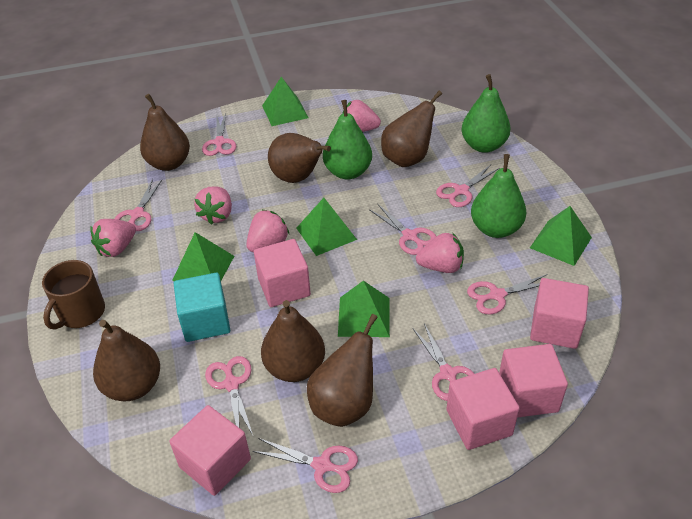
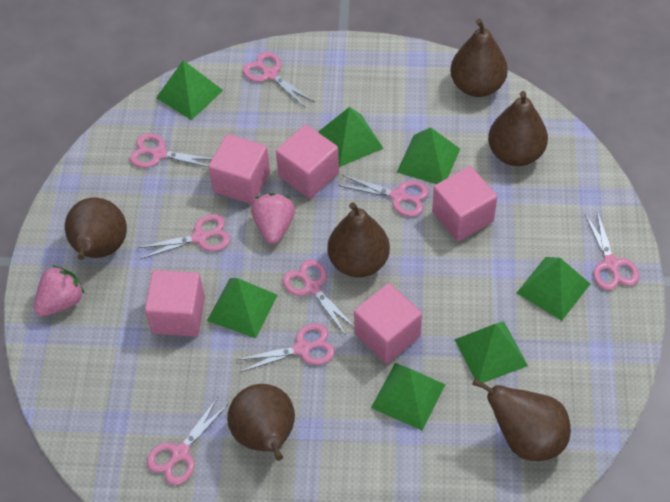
brown mug: 1 -> 0
green pear: 3 -> 0
green pyramid: 5 -> 7
pink strawberry: 5 -> 2
turquoise cube: 1 -> 0

